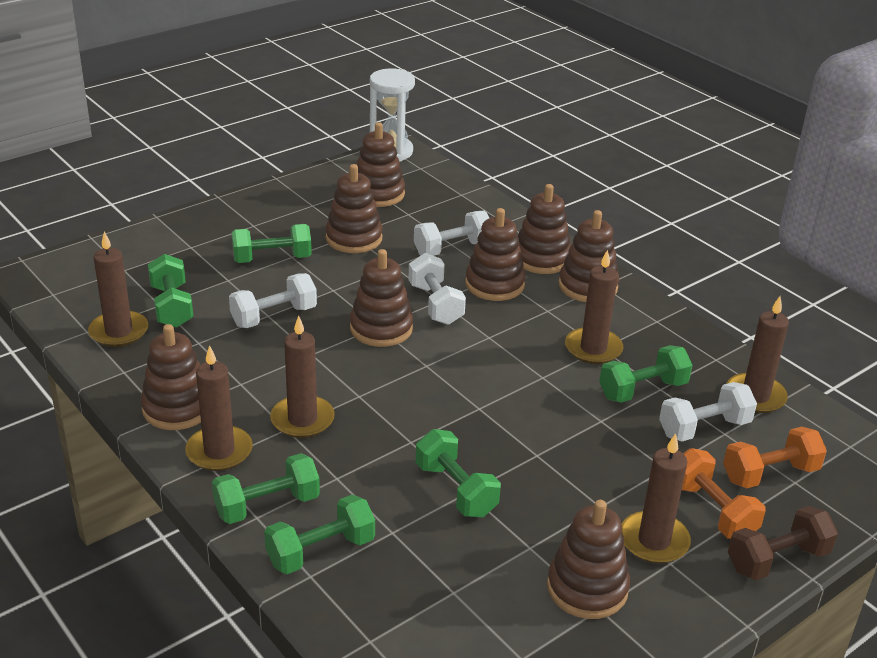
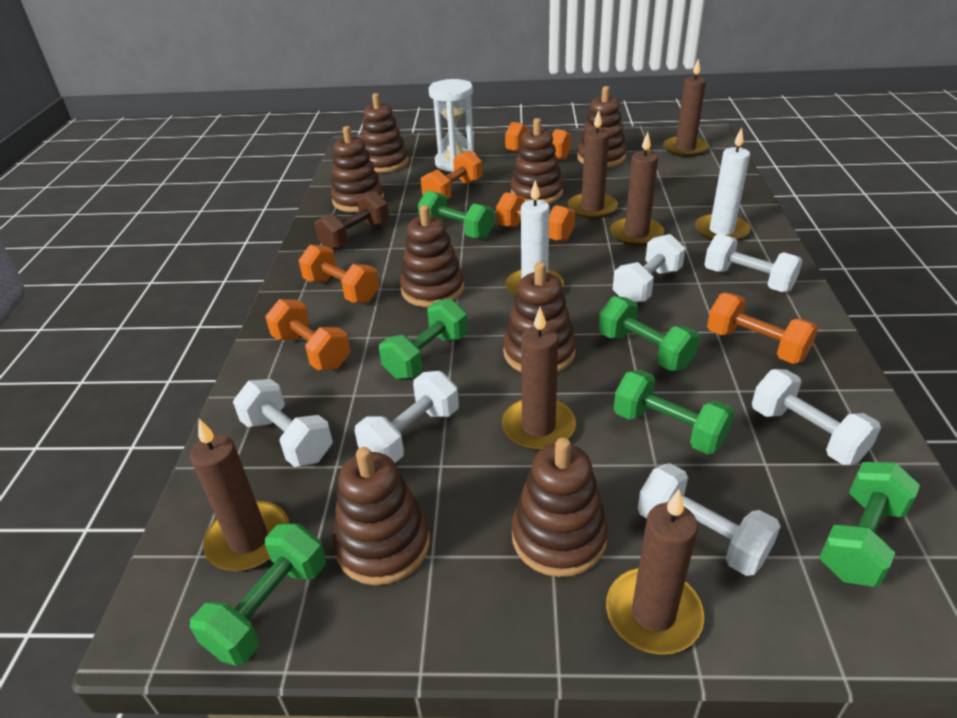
orange dumbbell: 2 -> 6
white candle: 0 -> 2
white dumbbell: 4 -> 6

